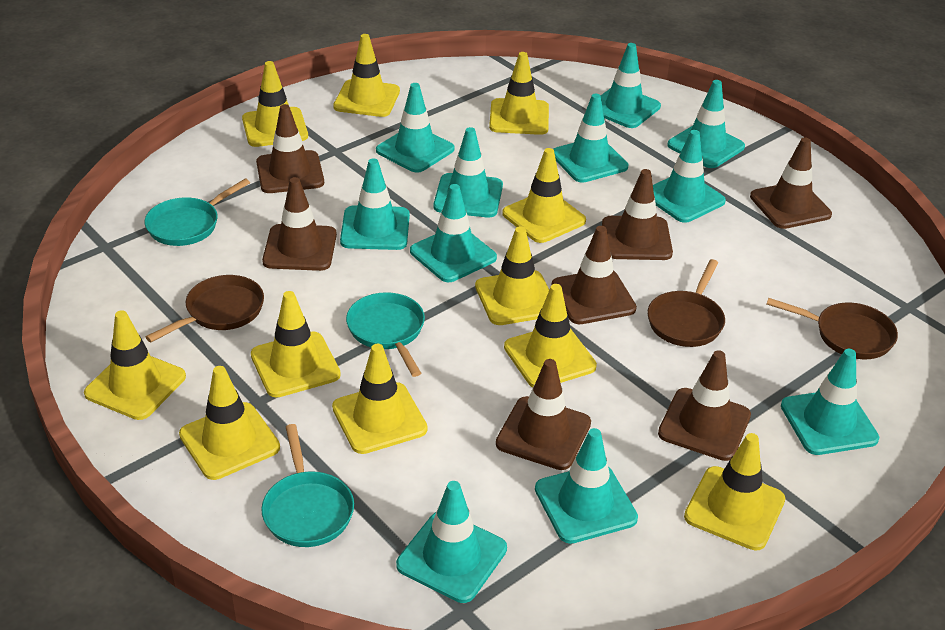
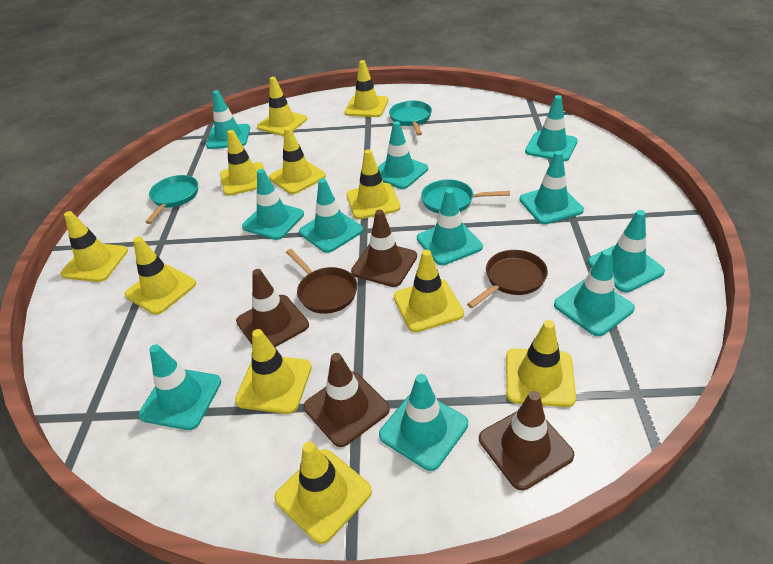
brown pan: 3 -> 2
brown traffic cone: 7 -> 4

